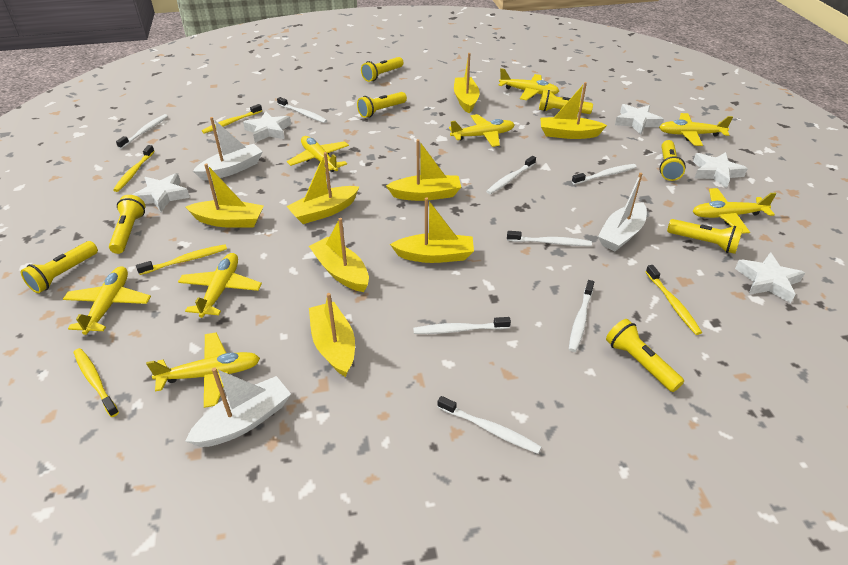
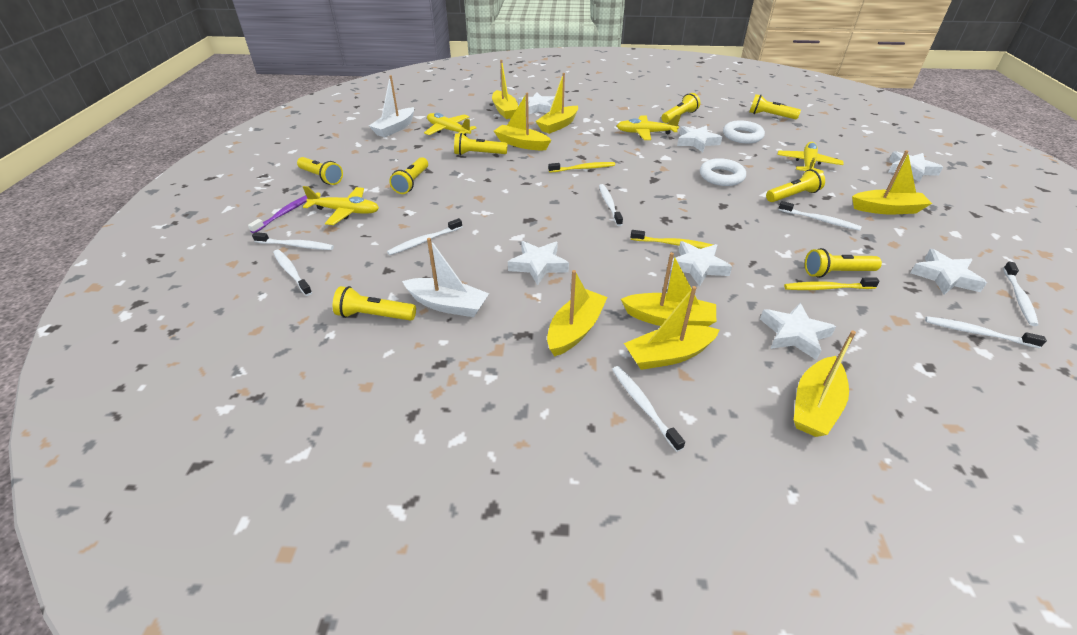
purple toothbrush: 0 -> 1
white boat: 3 -> 2
white ring: 0 -> 2
white star: 5 -> 7
yellow plane: 8 -> 4
yellow toothbrush: 5 -> 3

